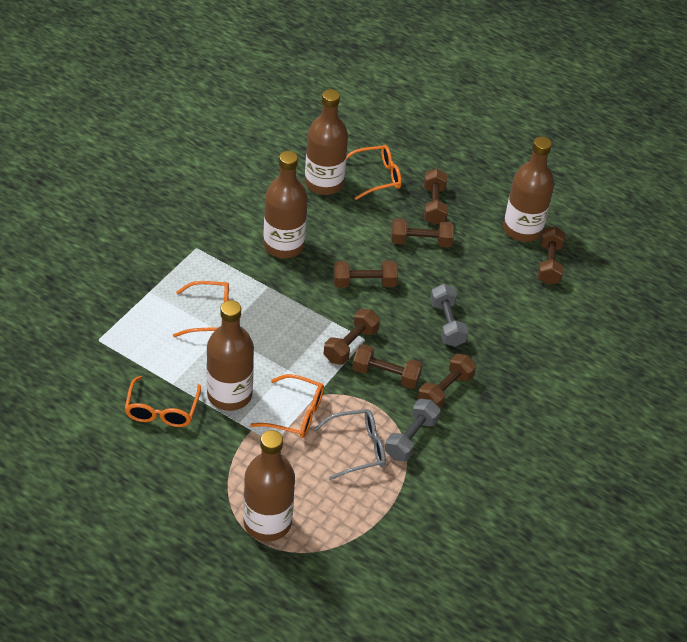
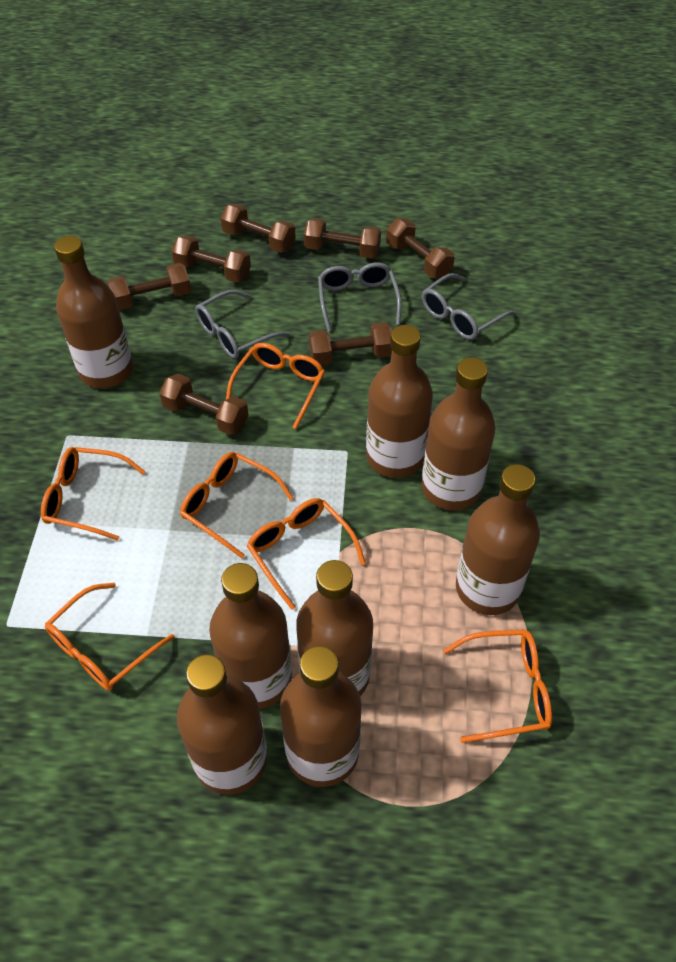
brown bottle: 5 -> 8
grey dumbbell: 2 -> 0
grey glasses: 1 -> 3
orange glasses: 4 -> 6

